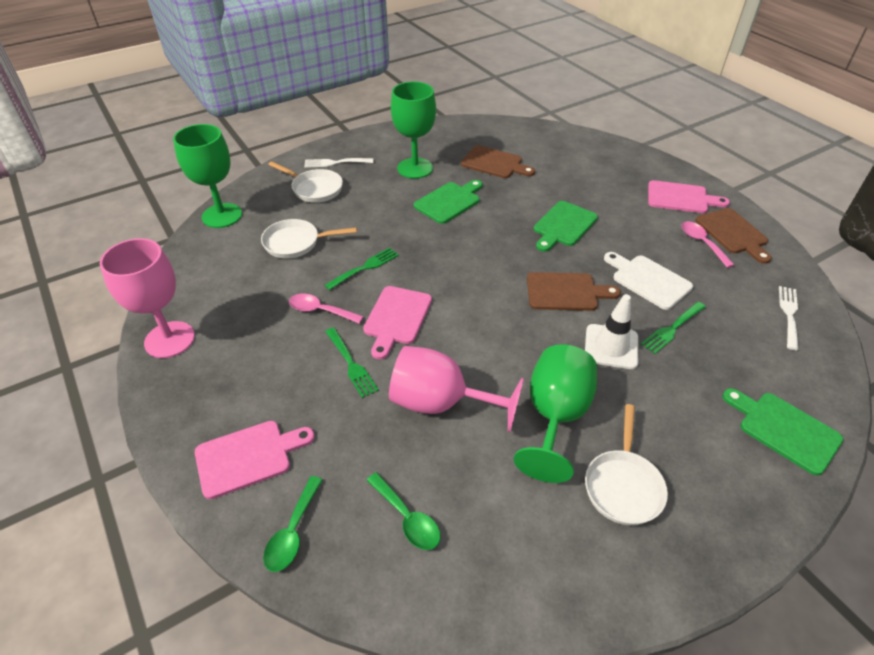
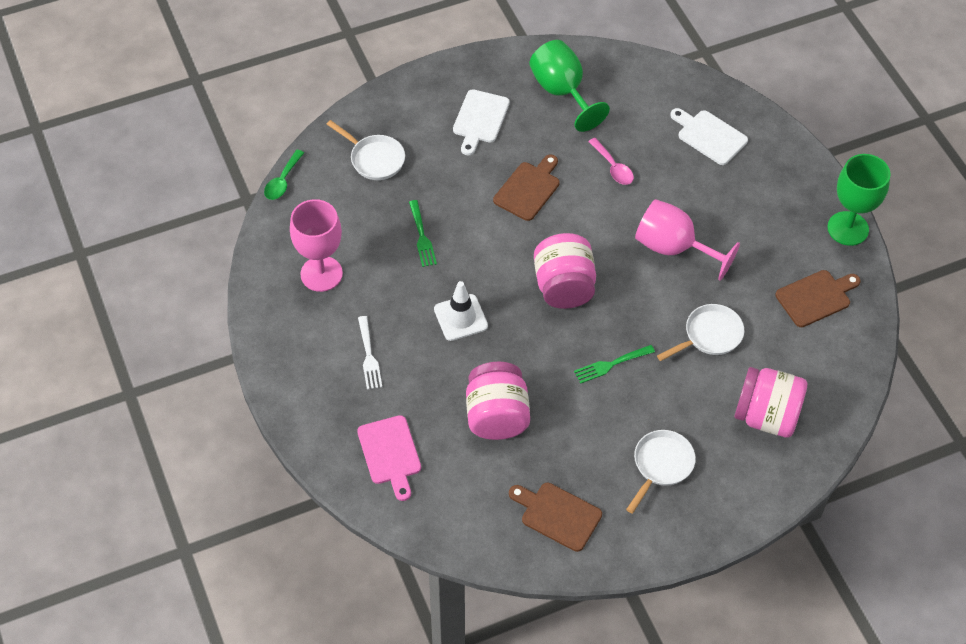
green cutting board: 3 -> 0
green fork: 3 -> 2
green goblet: 3 -> 2
green spoon: 2 -> 1
pink cutting board: 3 -> 1
pink jar: 0 -> 3
pink spoon: 2 -> 1
white cutting board: 1 -> 2
white fork: 2 -> 1

